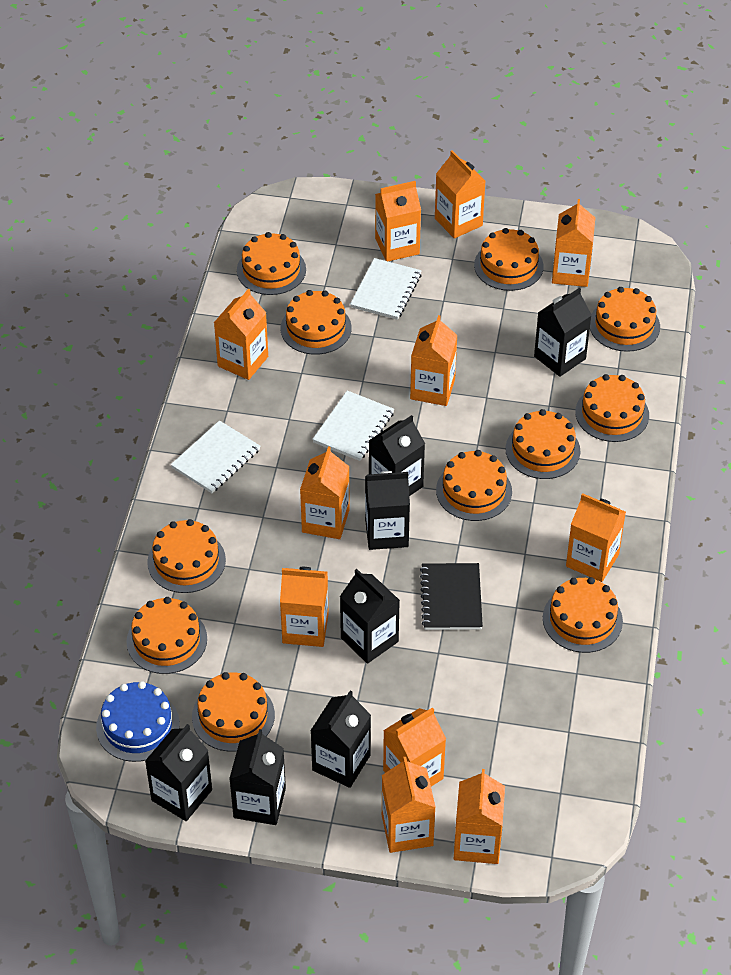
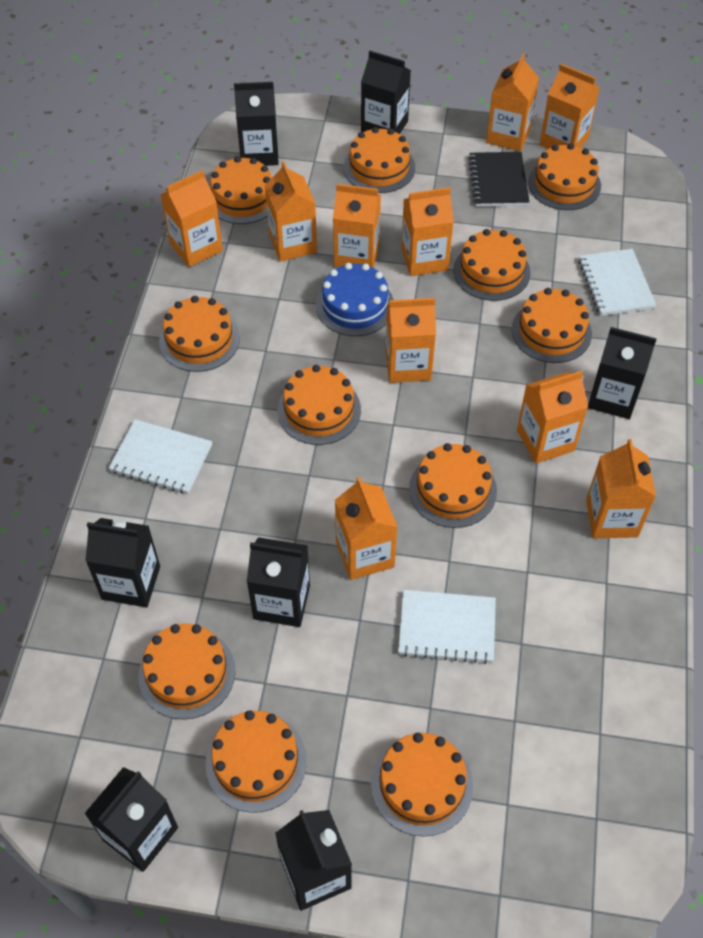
orange carton: 11 -> 10

